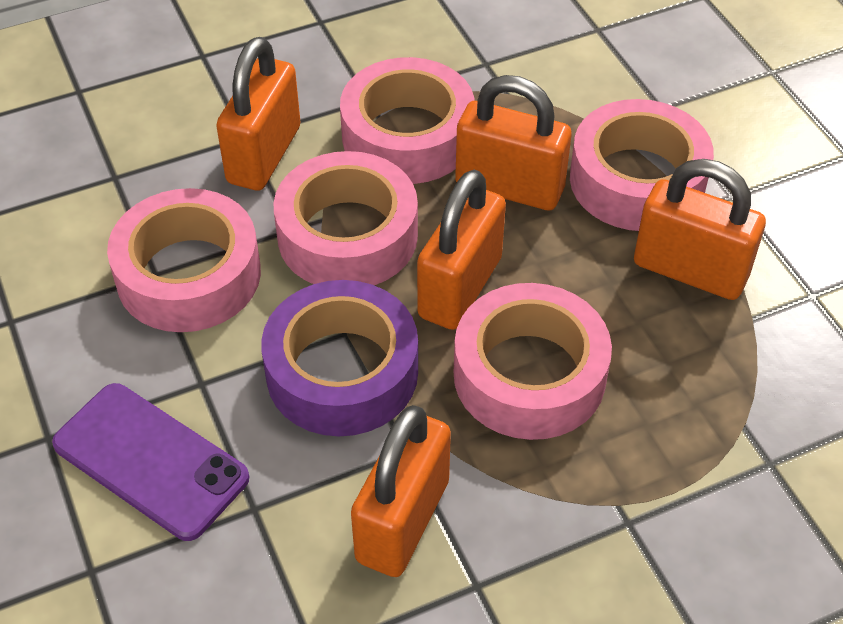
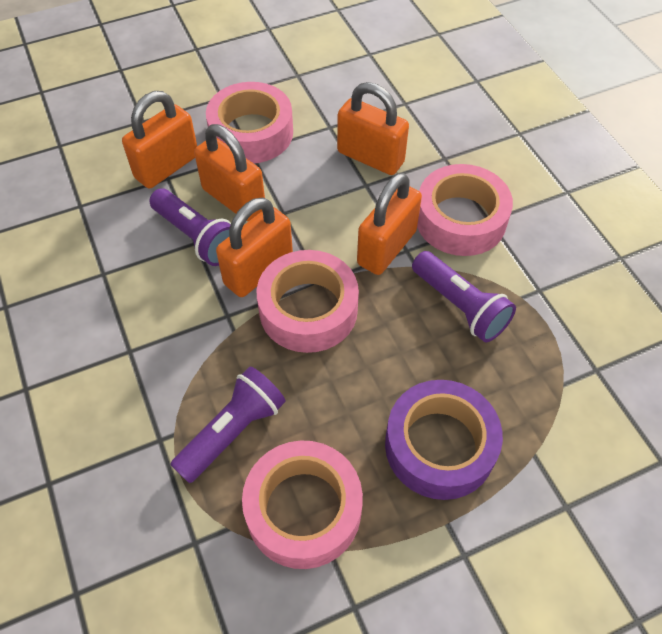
pink tape: 5 -> 4
purple flashlight: 0 -> 3
purple phone: 1 -> 0

